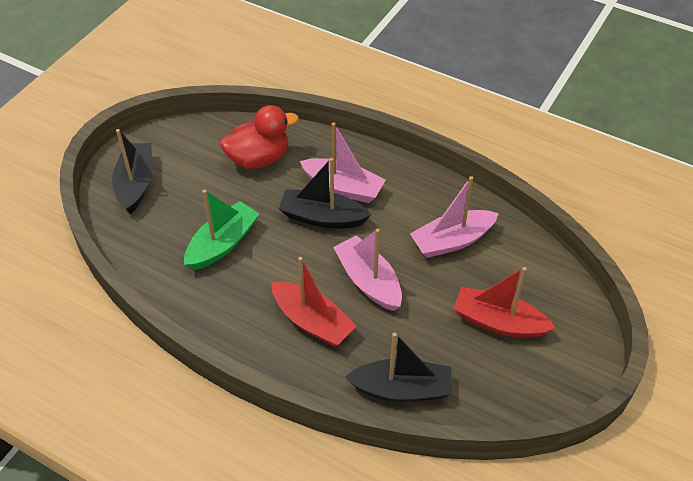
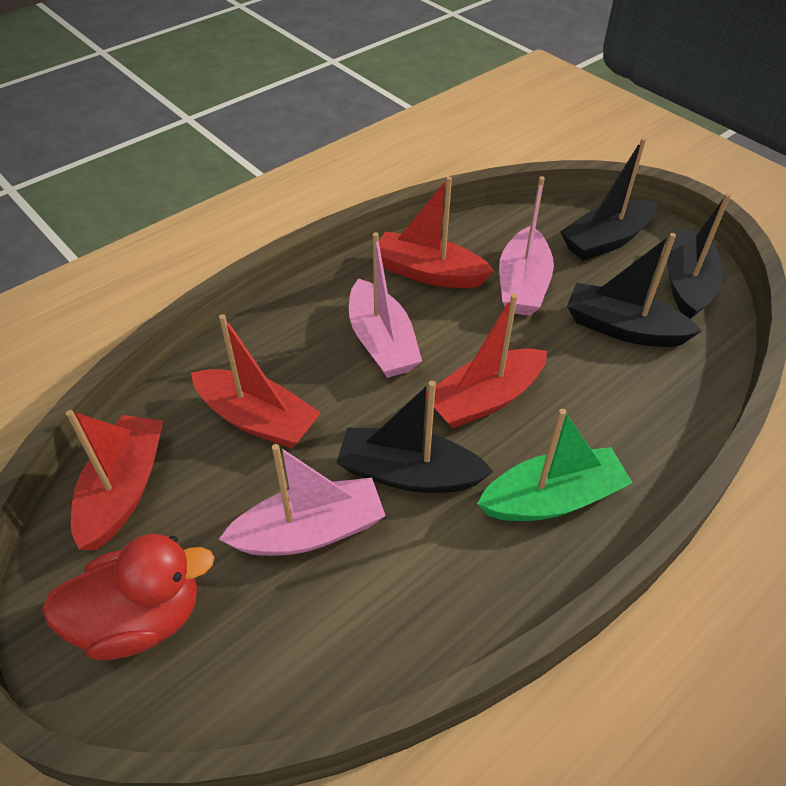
black boat: 3 -> 4
red boat: 2 -> 4

